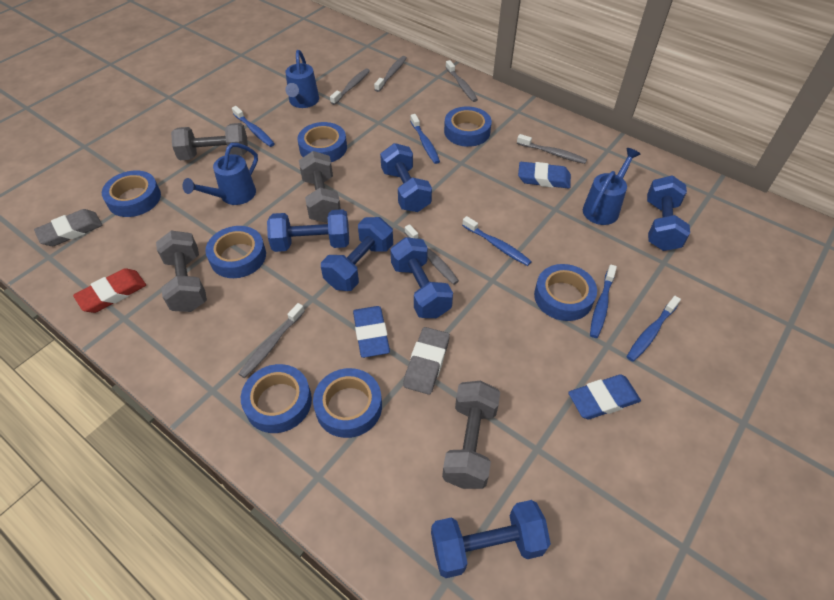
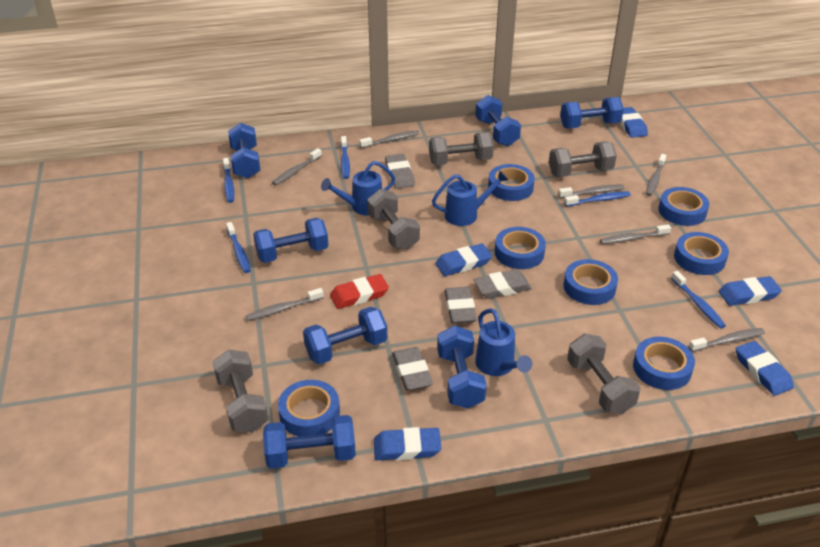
blue dumbbell: 6 -> 7
blue eraser: 3 -> 5
grey dumbbell: 4 -> 5
grey eraser: 2 -> 4
grey toothbrush: 6 -> 7

